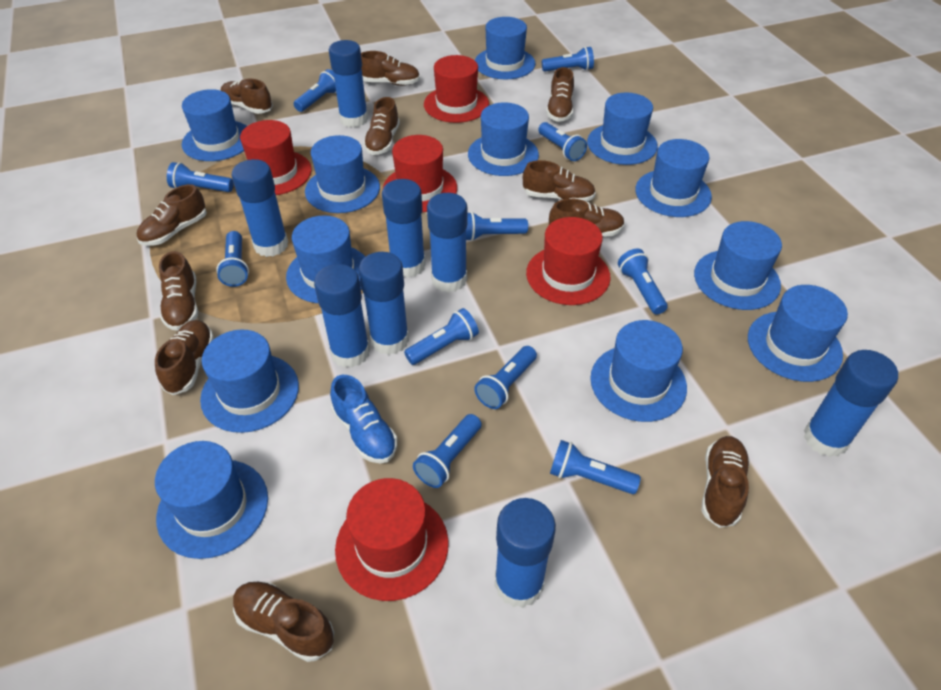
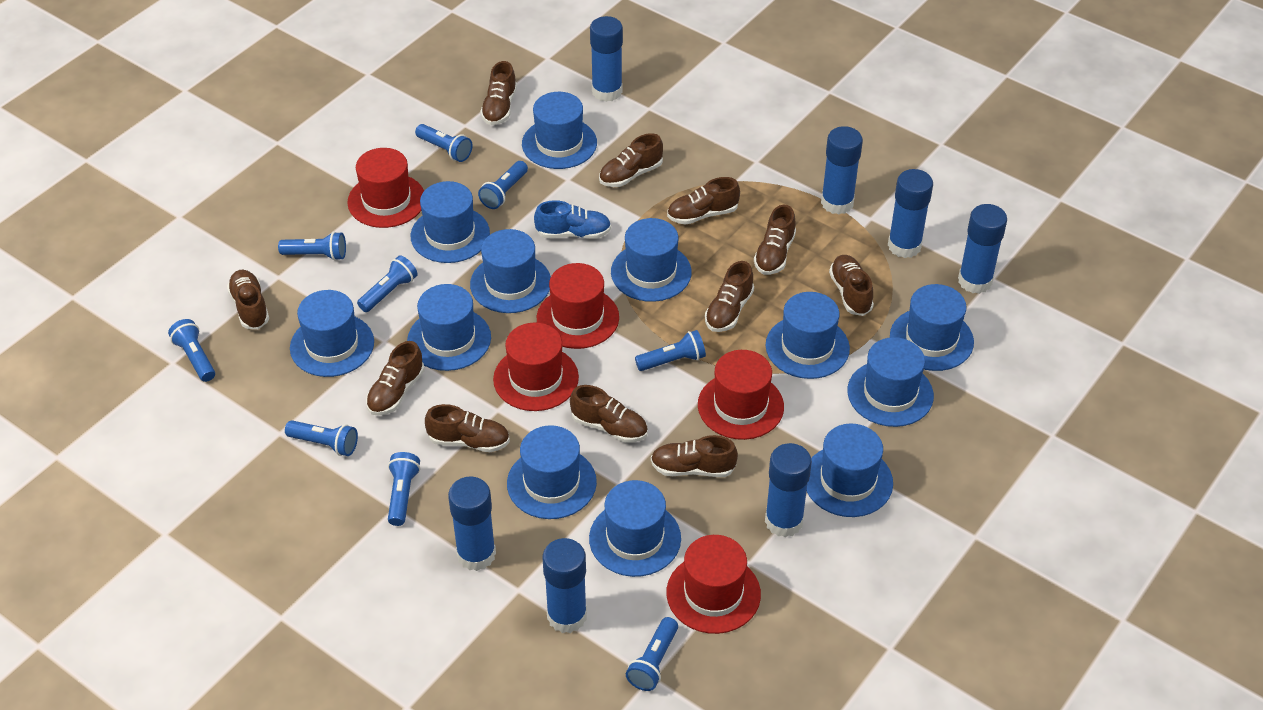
blue flashlight: 11 -> 9
blue glue stick: 8 -> 7

